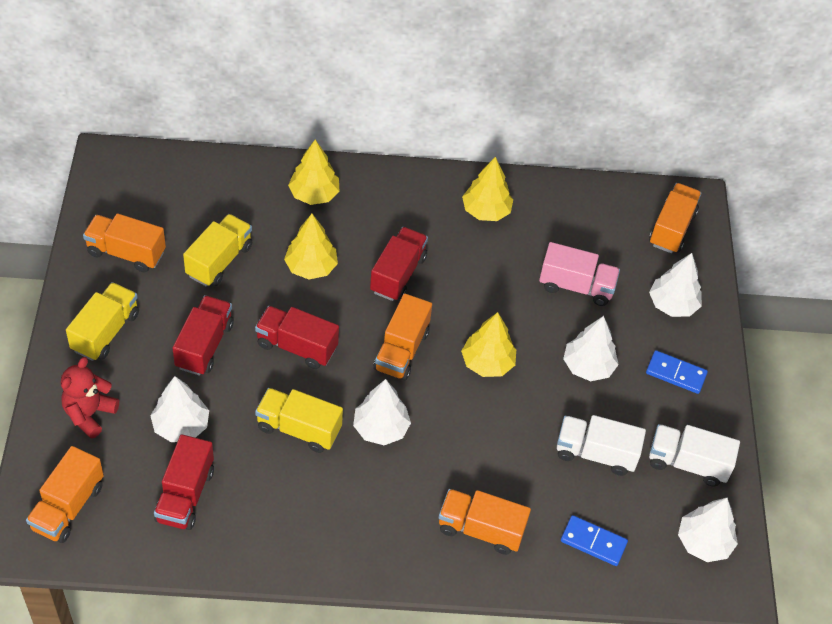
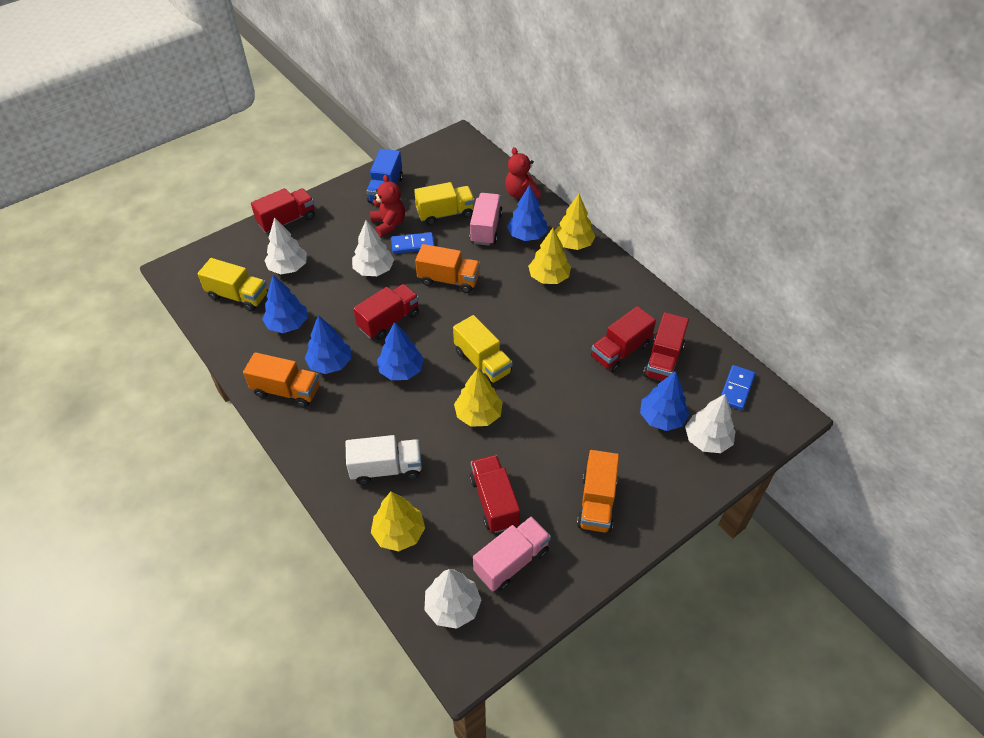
blue tree: 0 -> 5
blue truck: 0 -> 1
orange truck: 5 -> 3
pink truck: 1 -> 2
red teddy bear: 1 -> 2
red truck: 4 -> 5
white tree: 5 -> 4
white truck: 2 -> 1

